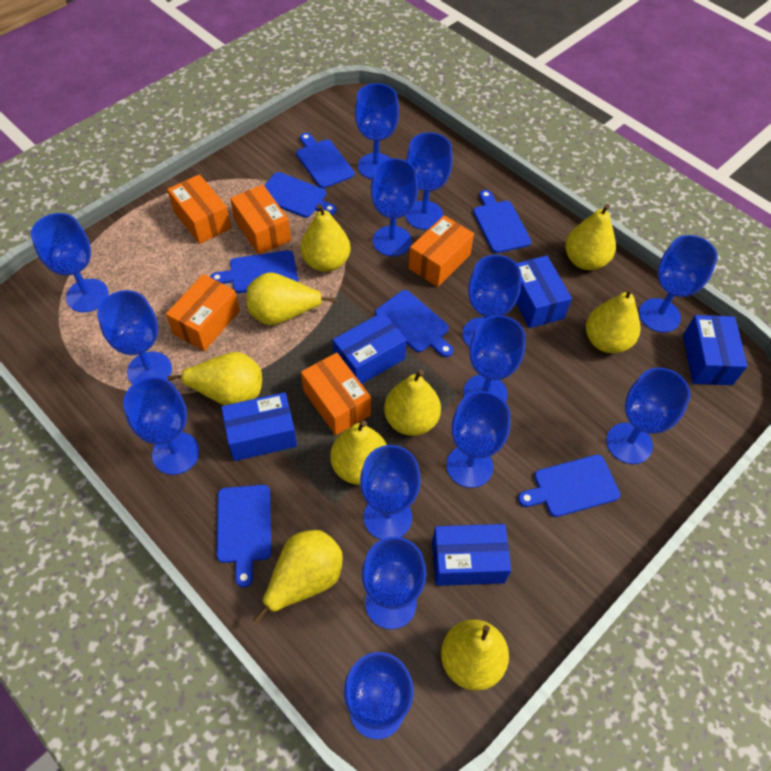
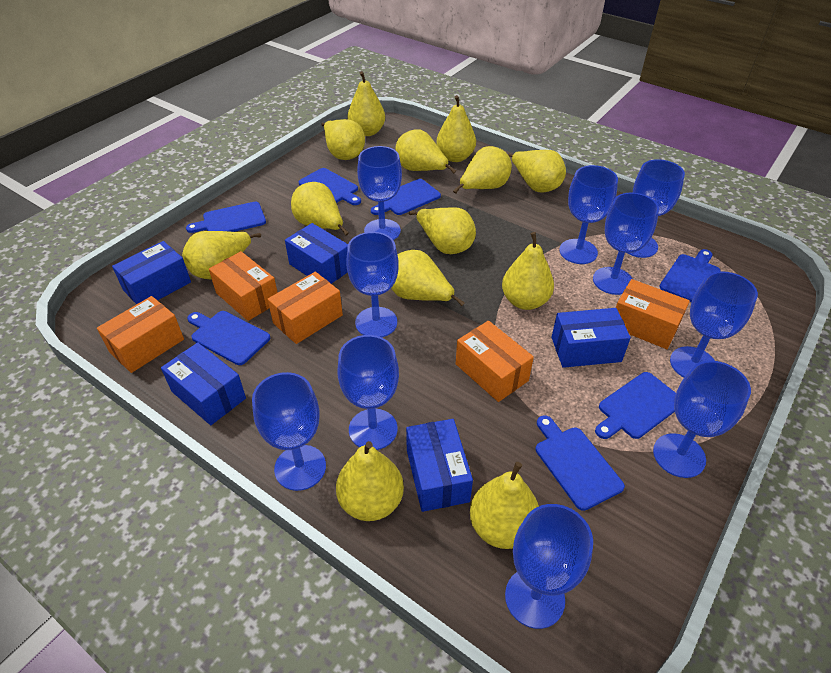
blue goblet: 14 -> 10
yellow pear: 9 -> 13

